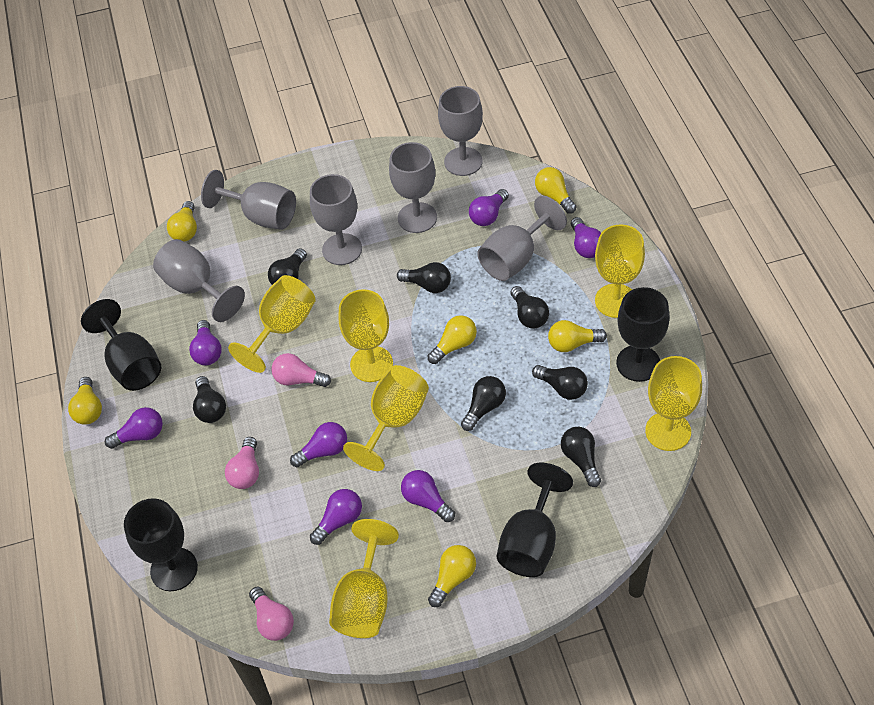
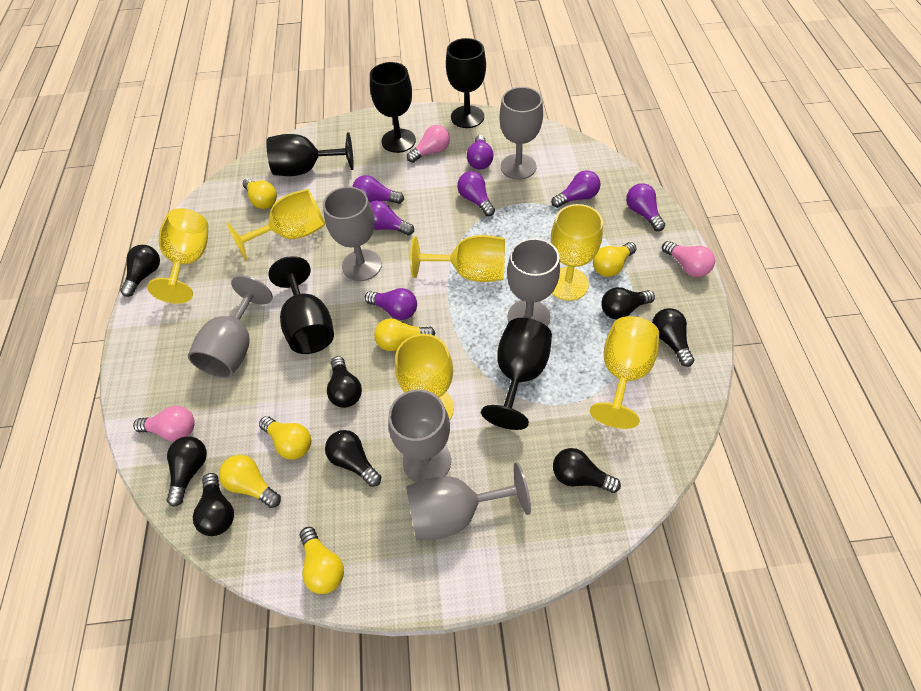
black goblet: 4 -> 5
black light bulb: 7 -> 8

